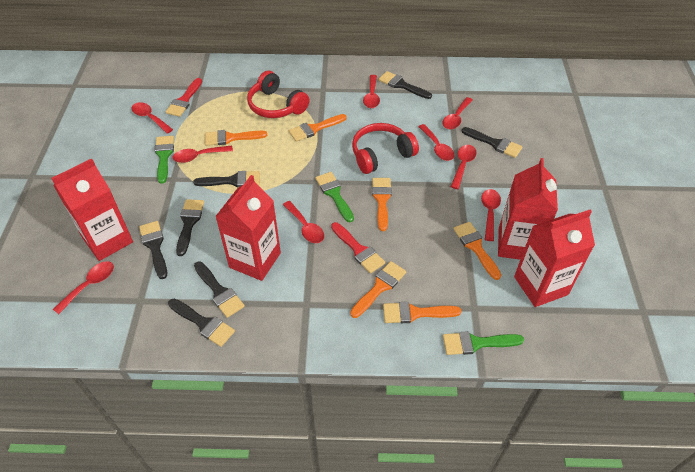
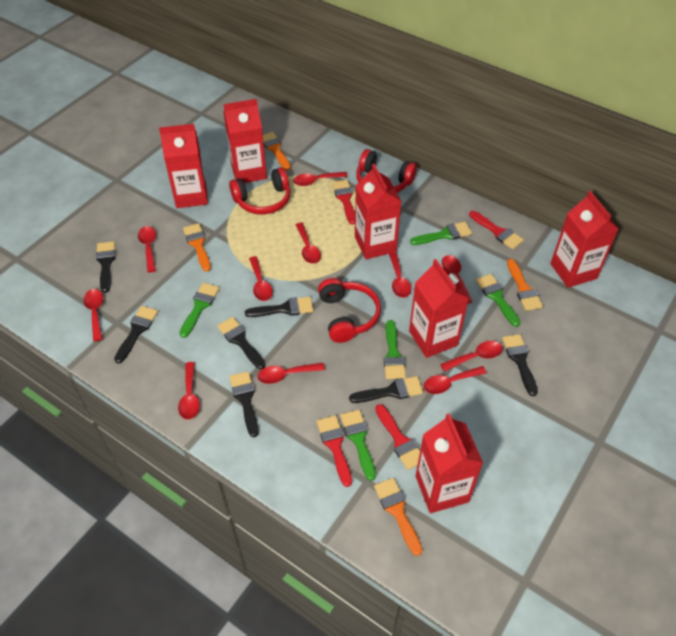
green brush: 3 -> 5
orange brush: 6 -> 4
red brush: 2 -> 4
red carton: 4 -> 6
red headphones: 2 -> 3
red spoon: 9 -> 11

